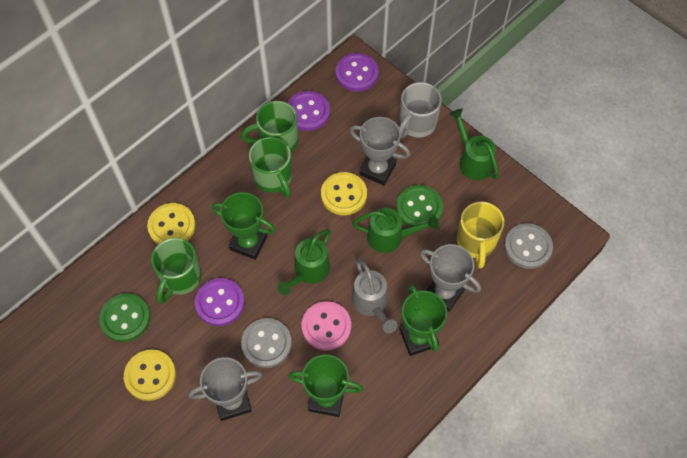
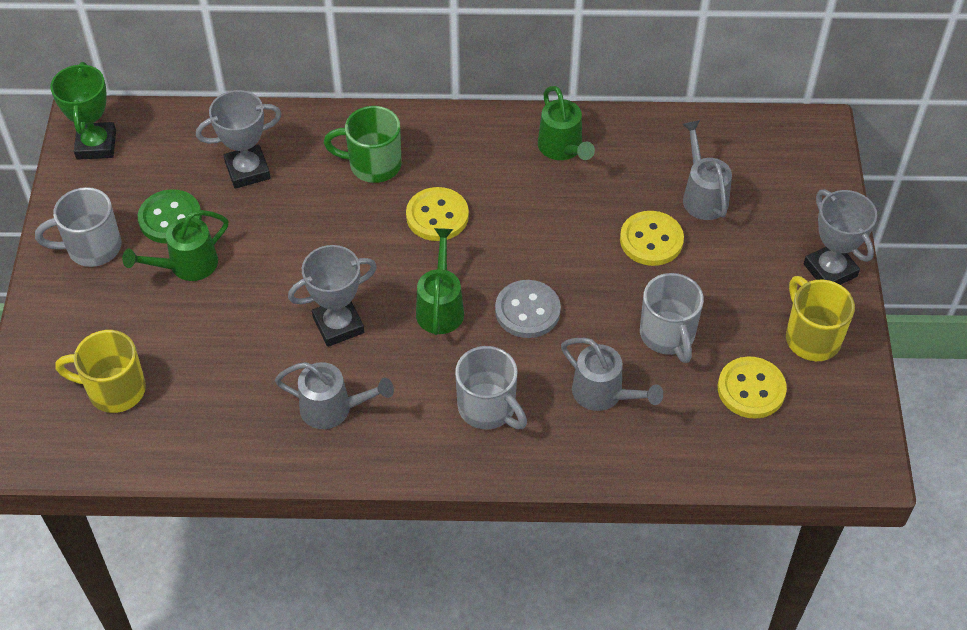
green button: 2 -> 1
green mug: 3 -> 1
green trophy: 3 -> 1
grey button: 2 -> 1
grey mug: 1 -> 3
grey watering can: 1 -> 3
pink button: 1 -> 0
purple button: 3 -> 0
yellow mug: 1 -> 2

